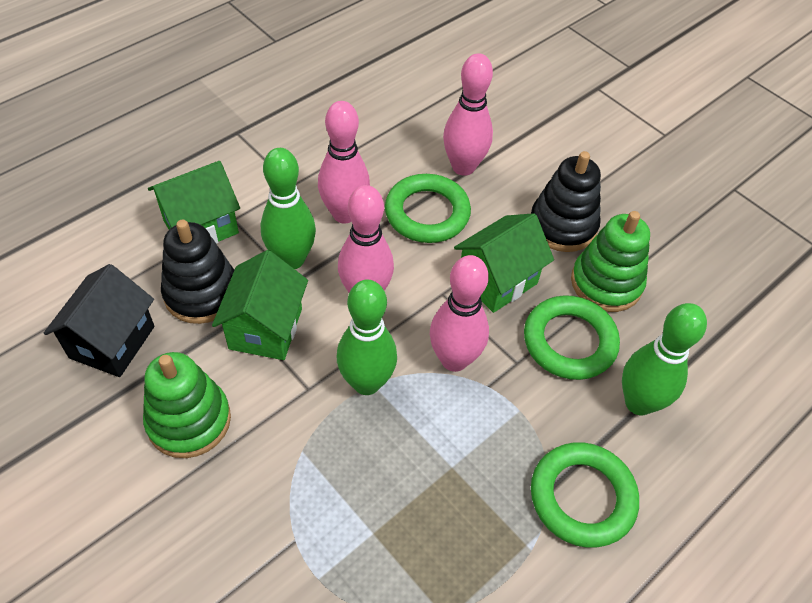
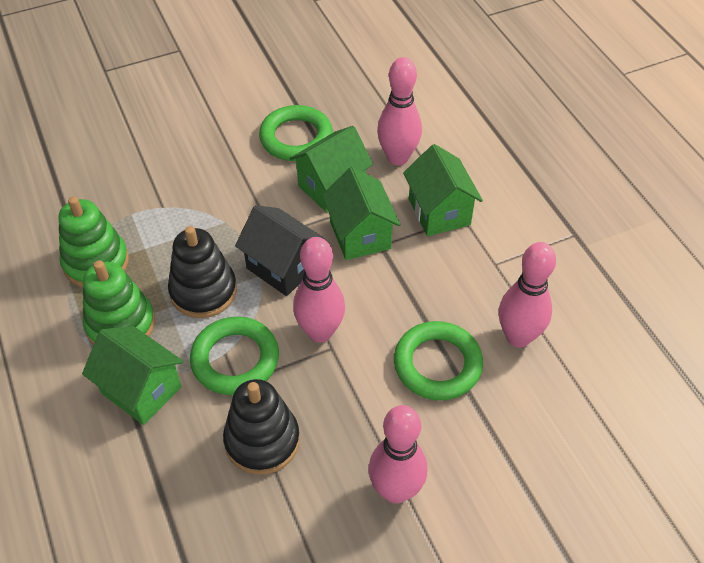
green bowling pin: 3 -> 0
green house: 3 -> 4

